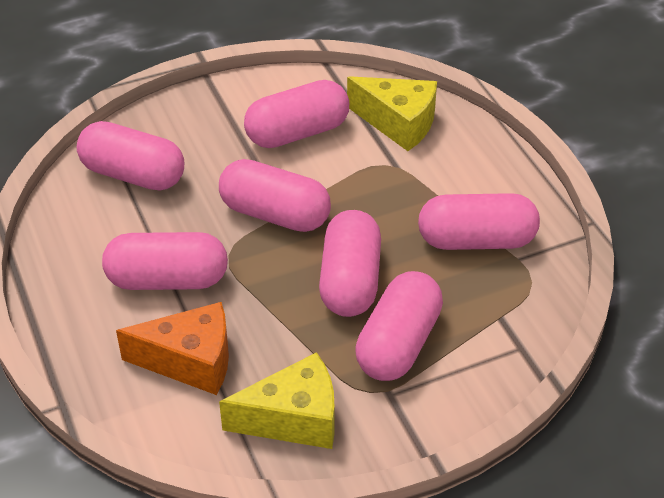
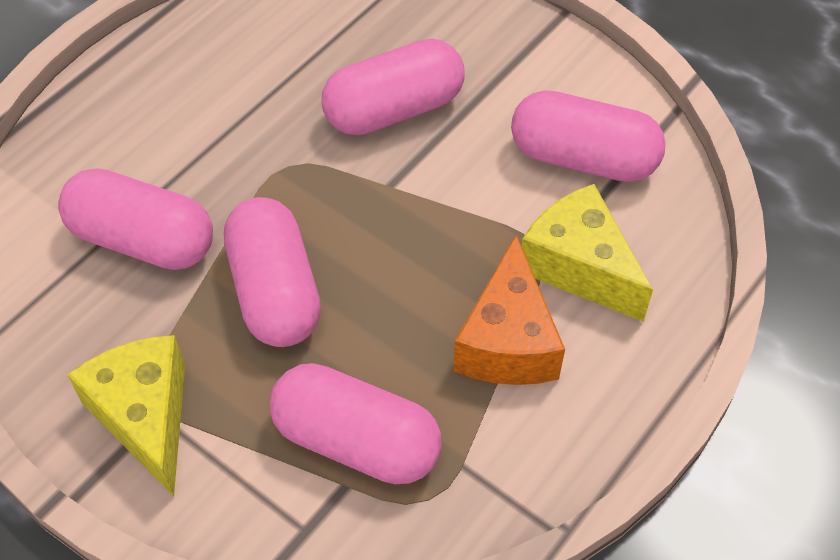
pink capsule: 7 -> 5

